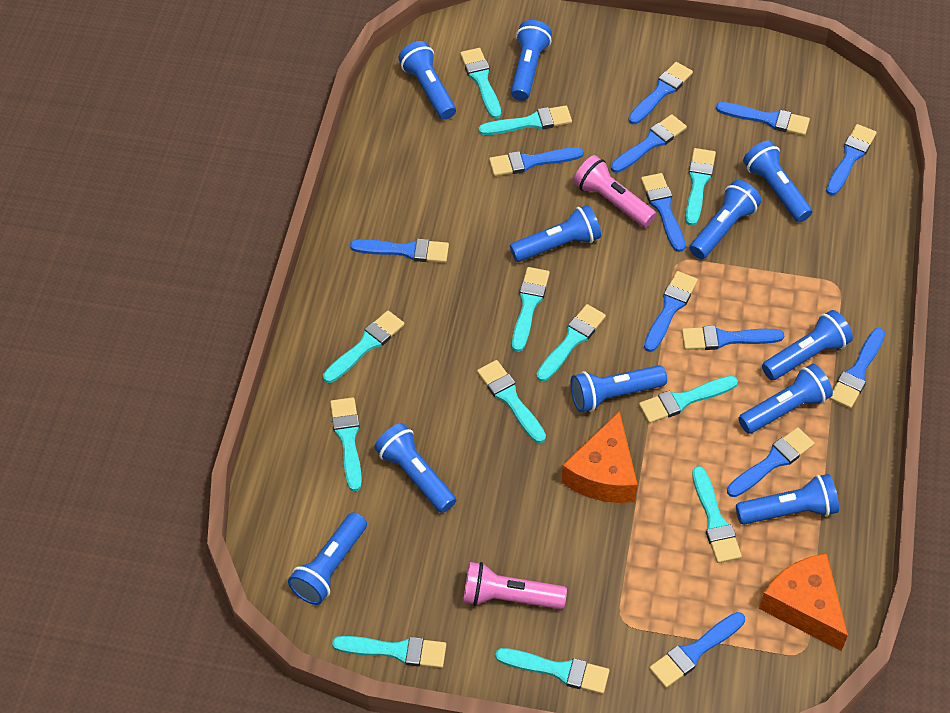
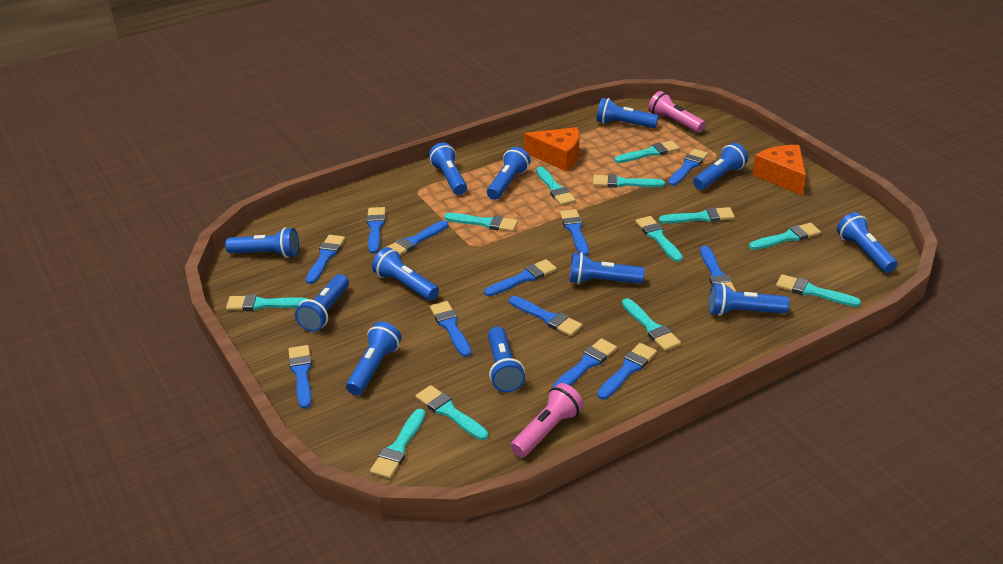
blue flashlight: 11 -> 12

